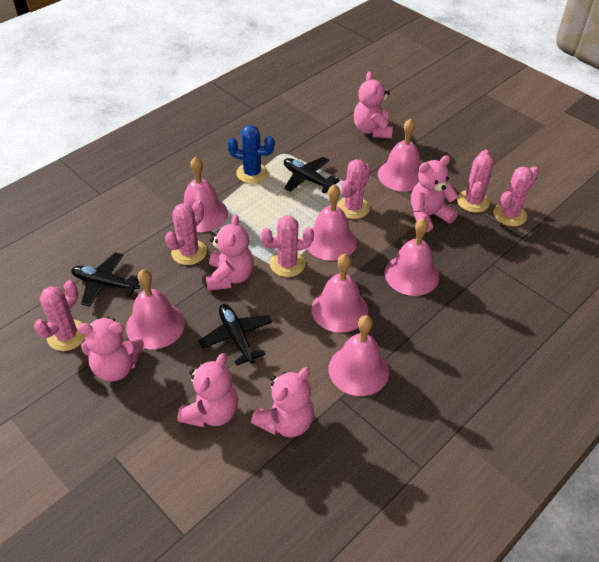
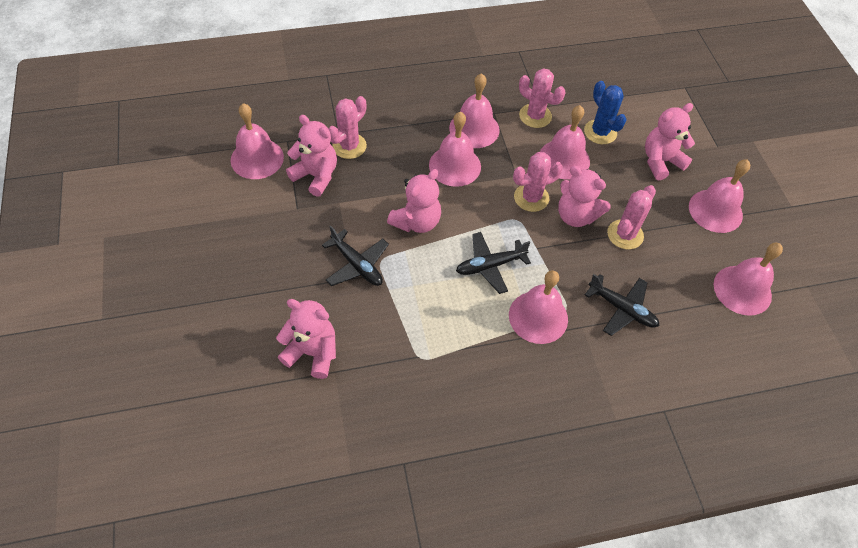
pink cactus: 6 -> 4
pink teddy bear: 6 -> 5

